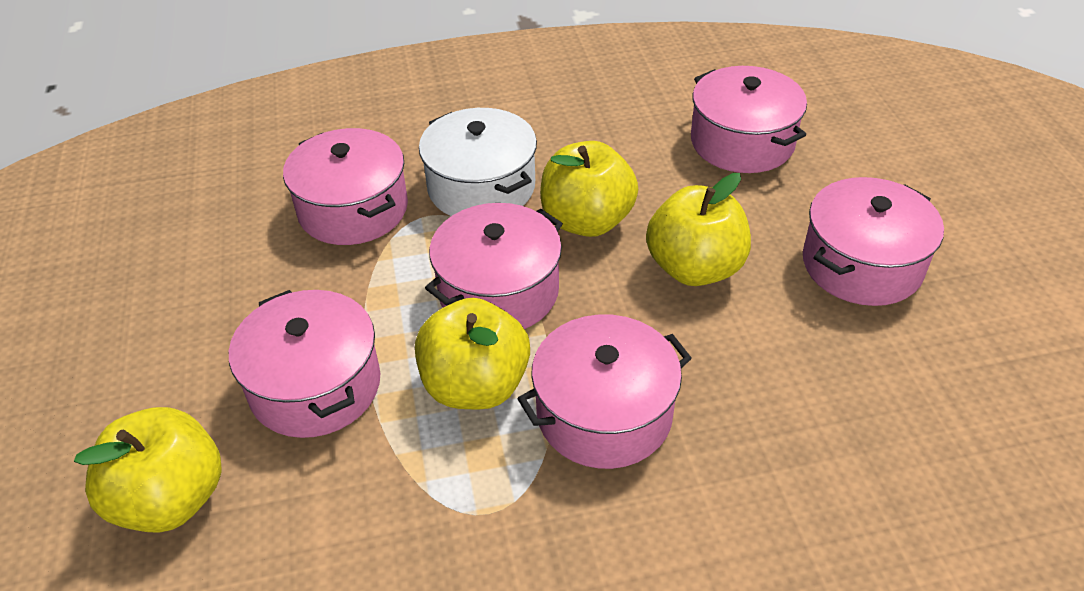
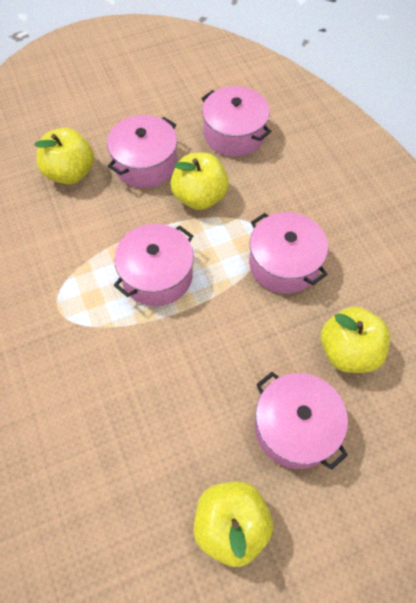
pink pot: 6 -> 5
white pot: 1 -> 0

